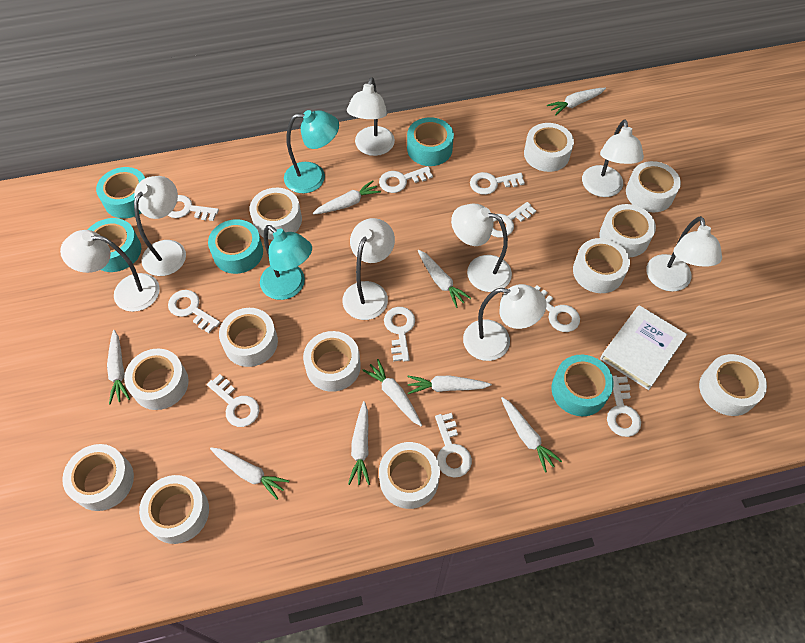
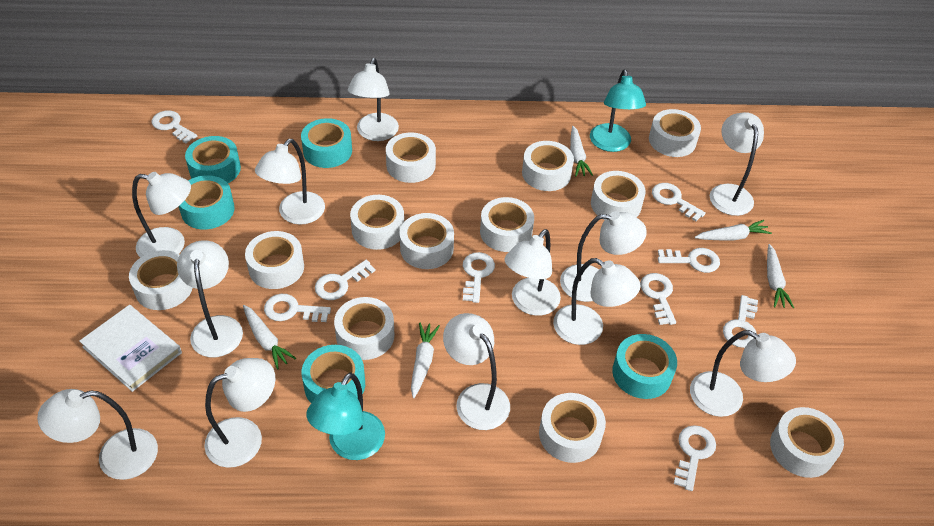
white carrot: 9 -> 5
white key: 10 -> 9
white lamp: 8 -> 12

